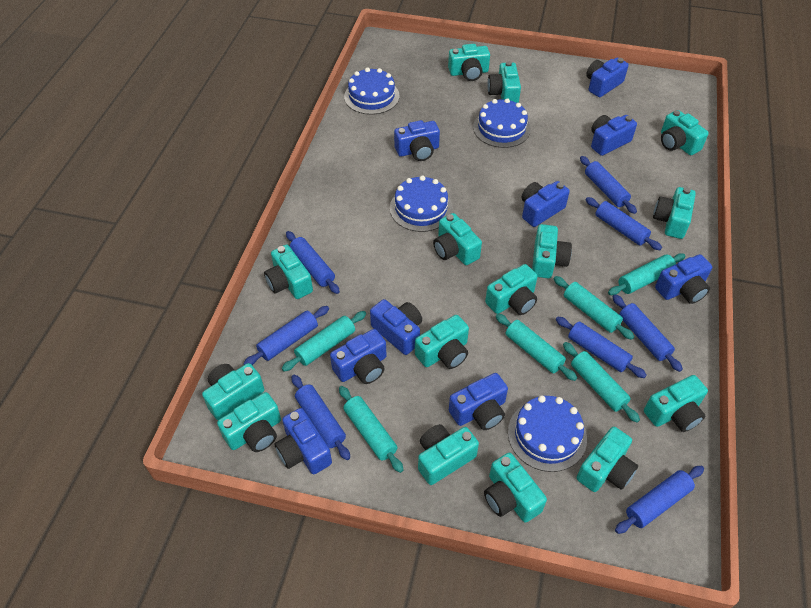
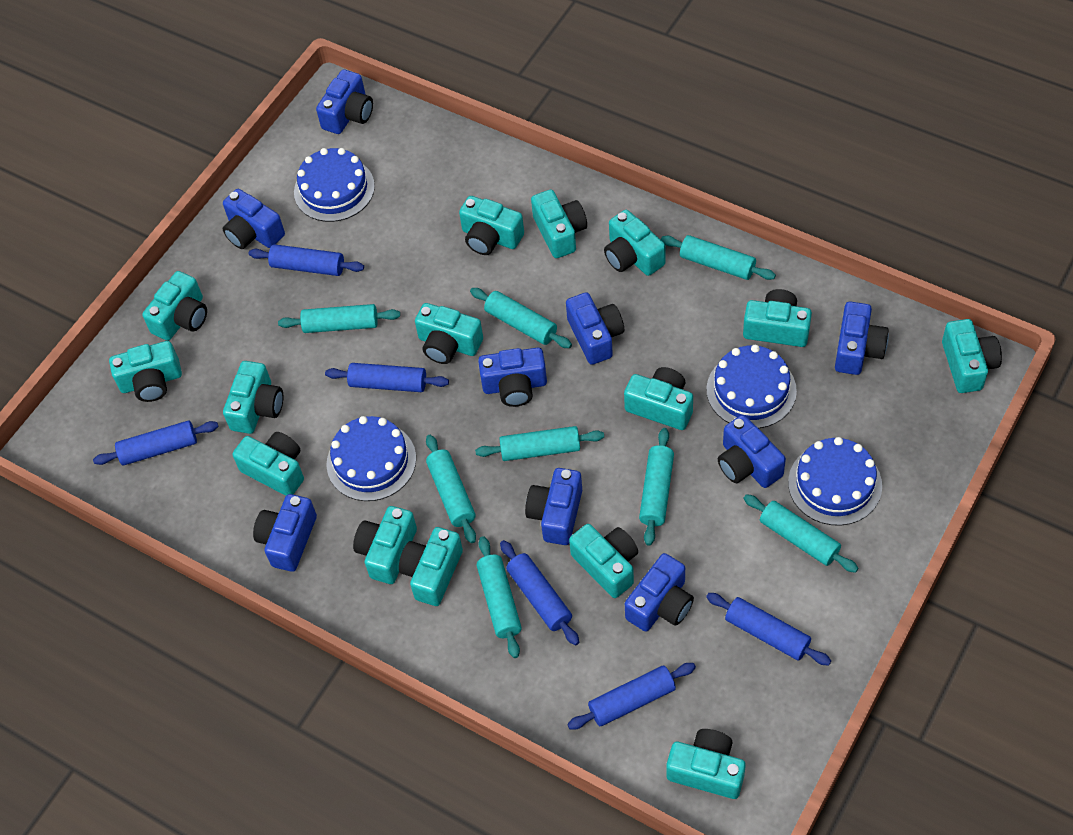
blue rolling pin: 8 -> 6
turquoise rolling pin: 6 -> 8

